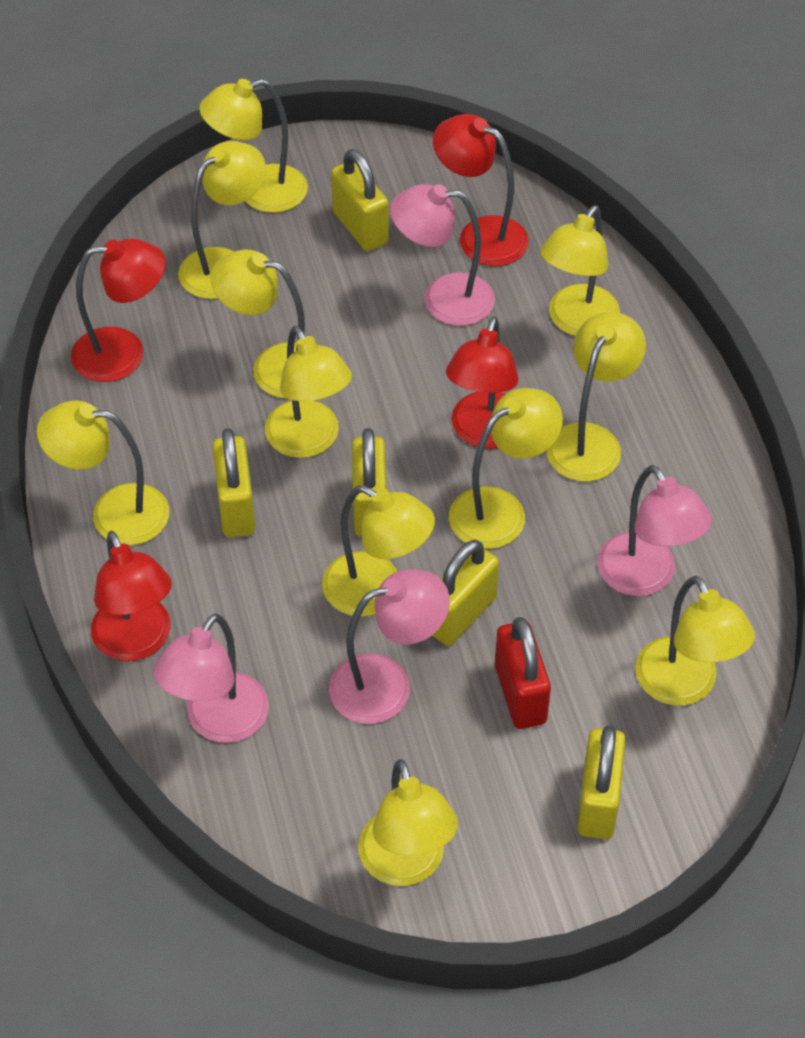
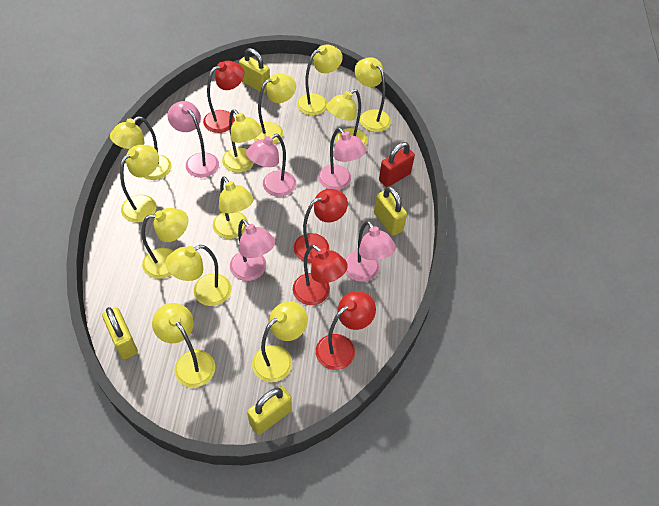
pink lamp: 4 -> 5
yellow lamp: 11 -> 12
yellow padlock: 5 -> 4

